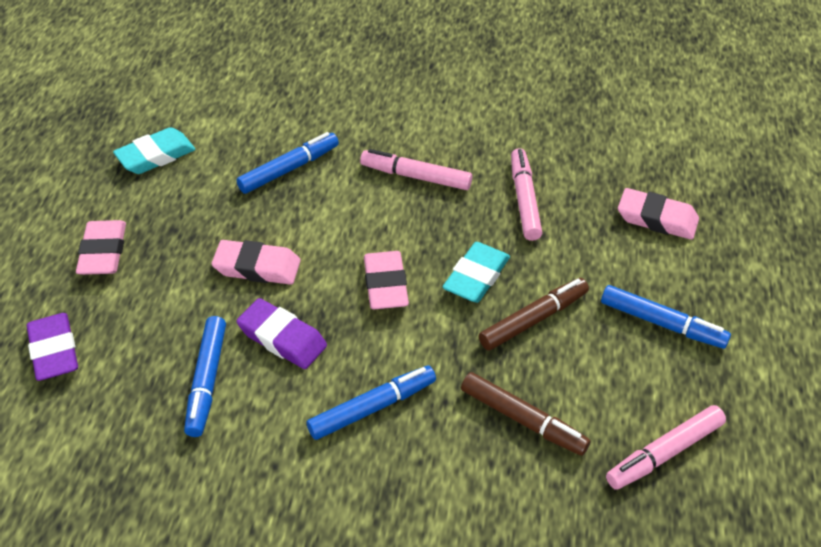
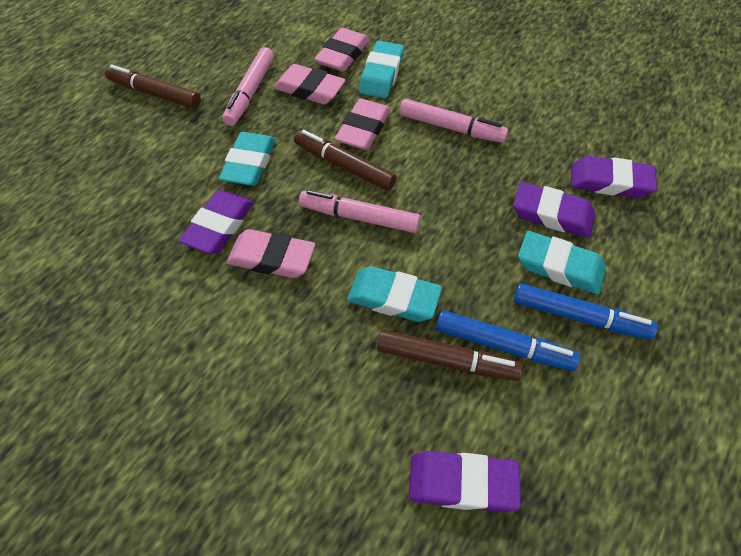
blue marker: 4 -> 2
brown marker: 2 -> 3
purple eraser: 2 -> 4
turquoise eraser: 2 -> 4

